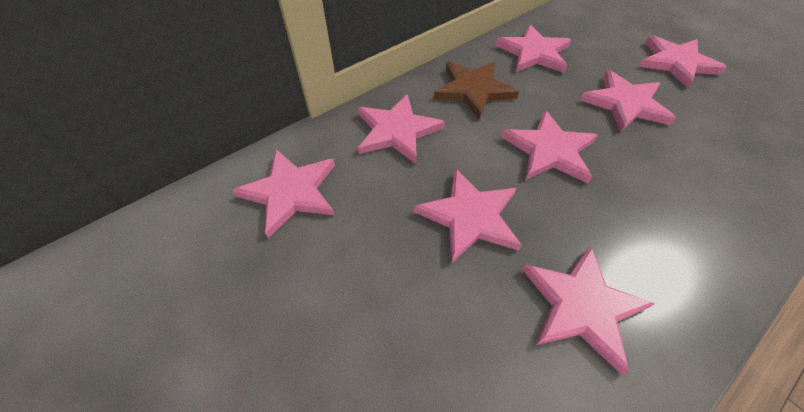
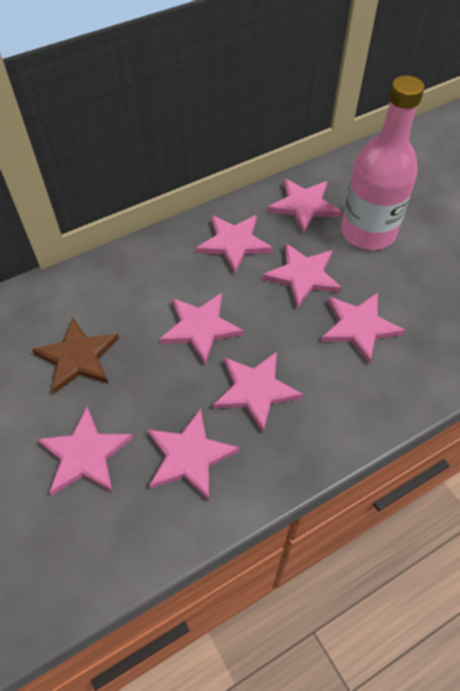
pink bottle: 0 -> 1

